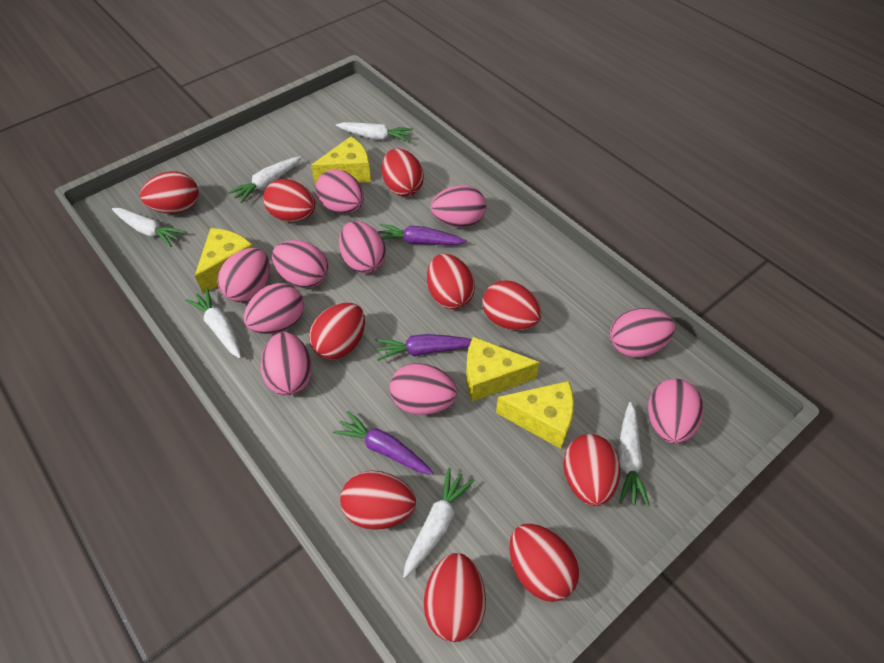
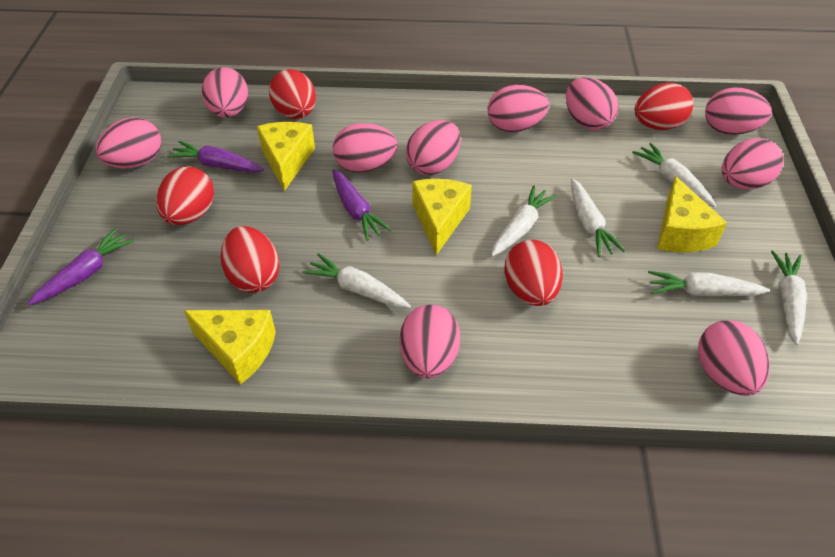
red egg: 10 -> 5

